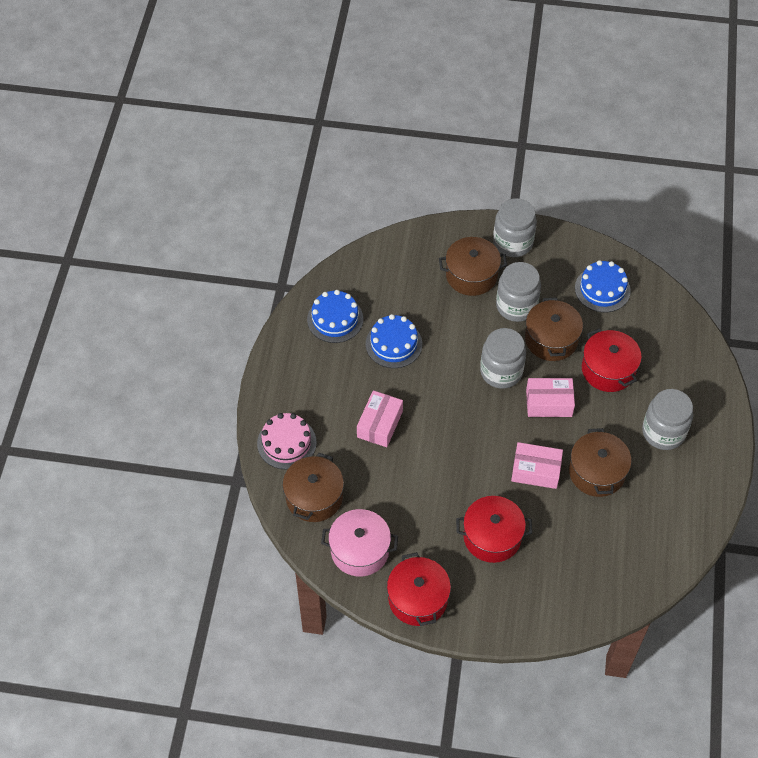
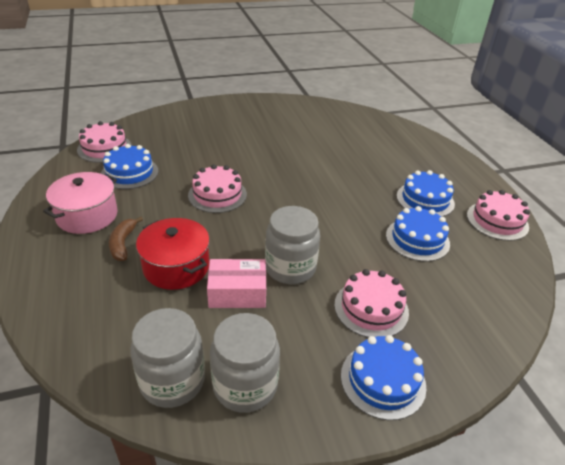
blue cake: 3 -> 4
brown banana: 0 -> 1
brown pot: 4 -> 0
grey jar: 4 -> 3
pink box: 3 -> 1
pink cake: 1 -> 4
red pot: 3 -> 1

